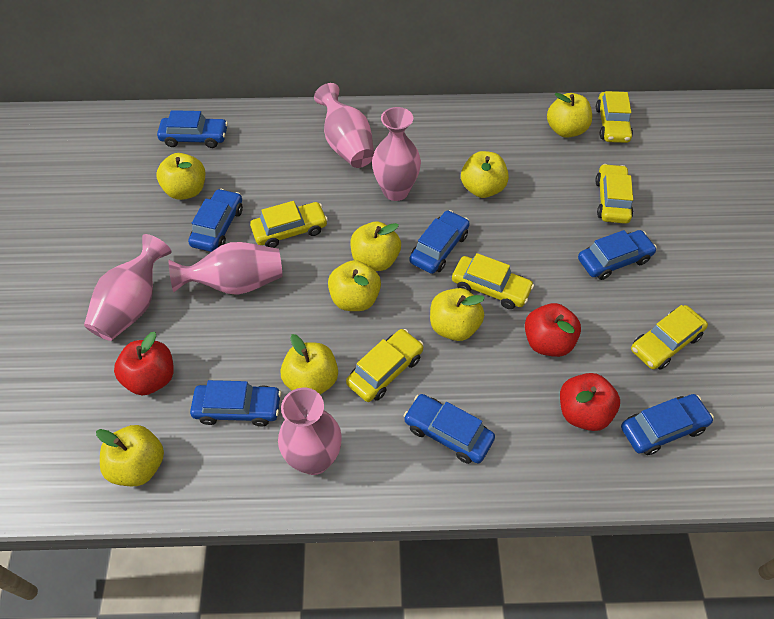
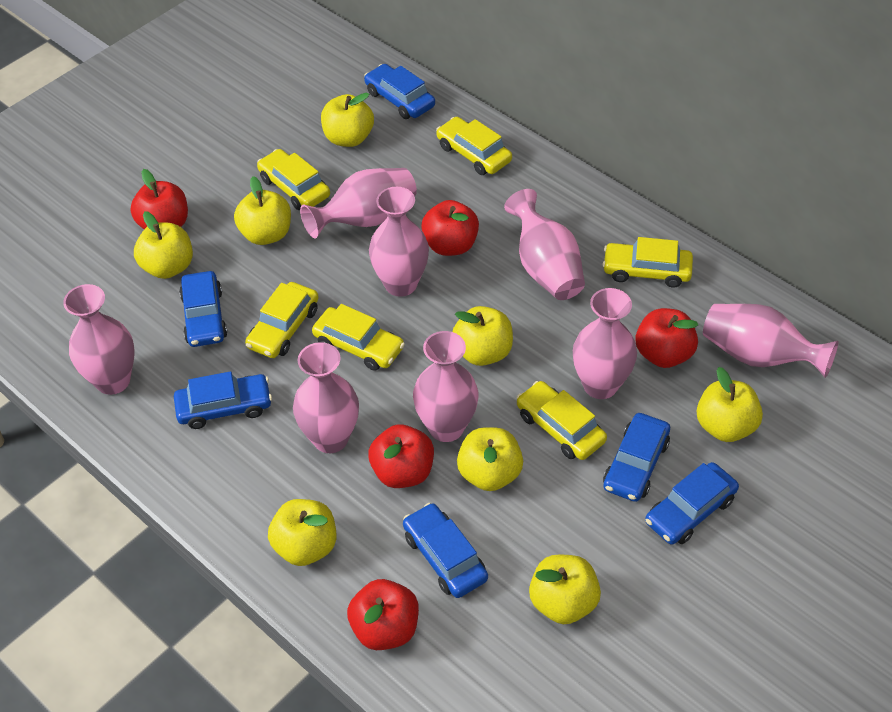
blue car: 7 -> 6
pink vase: 5 -> 8
red apple: 3 -> 5

